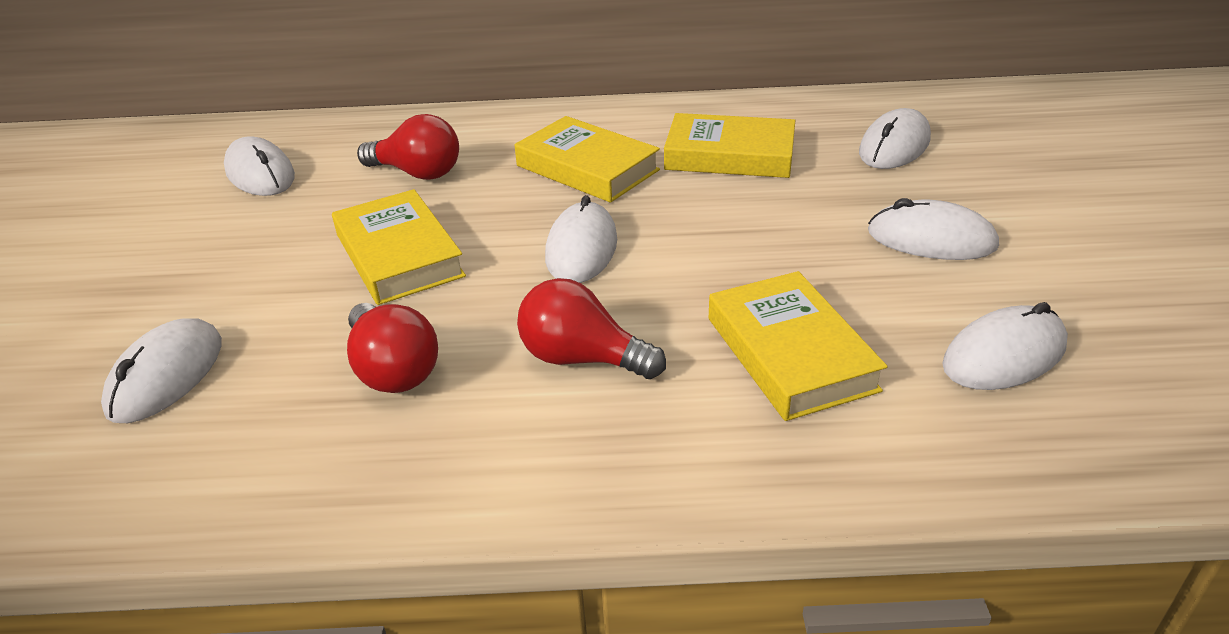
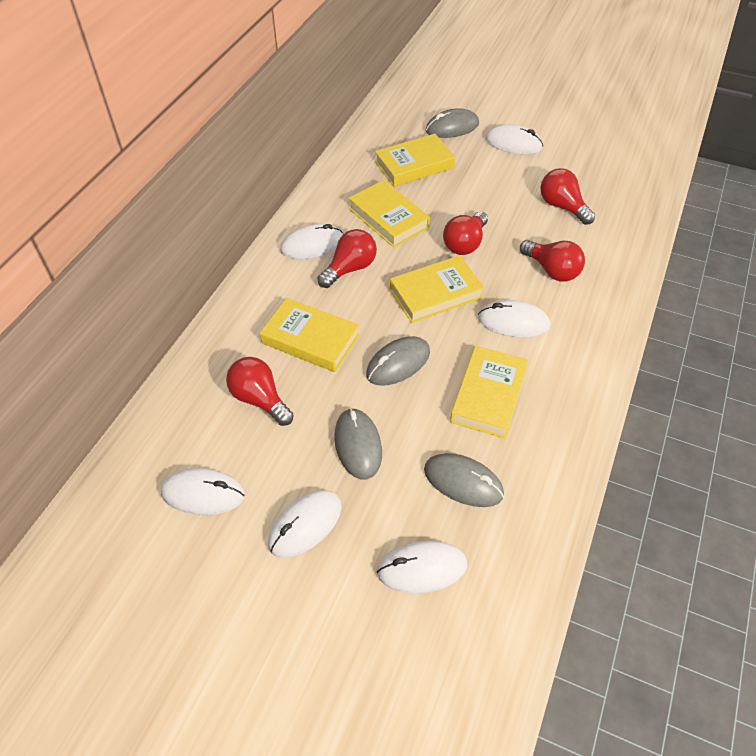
grey mouse: 0 -> 4
red light bulb: 3 -> 5
yellow book: 4 -> 5

